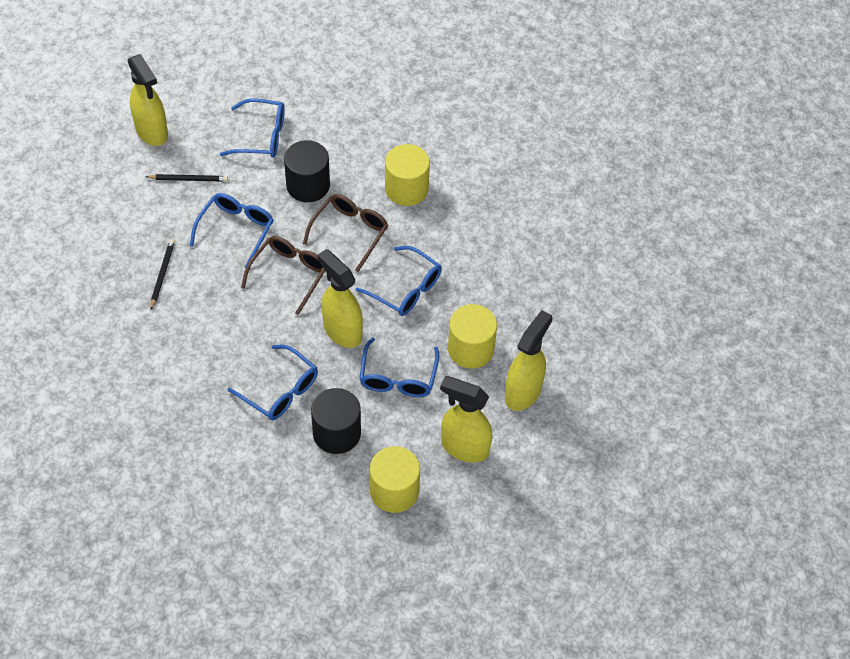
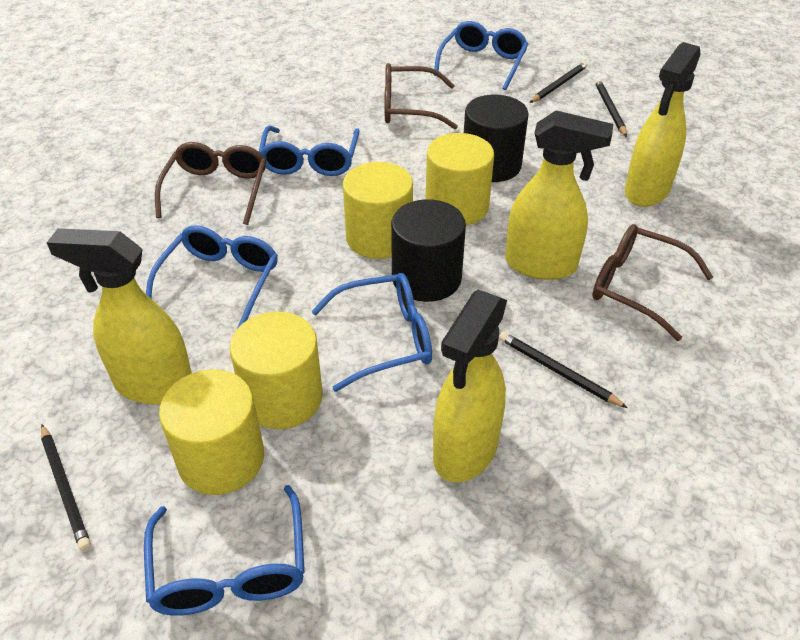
black pencil: 2 -> 4
brown glasses: 2 -> 3
yellow cylinder: 3 -> 4

